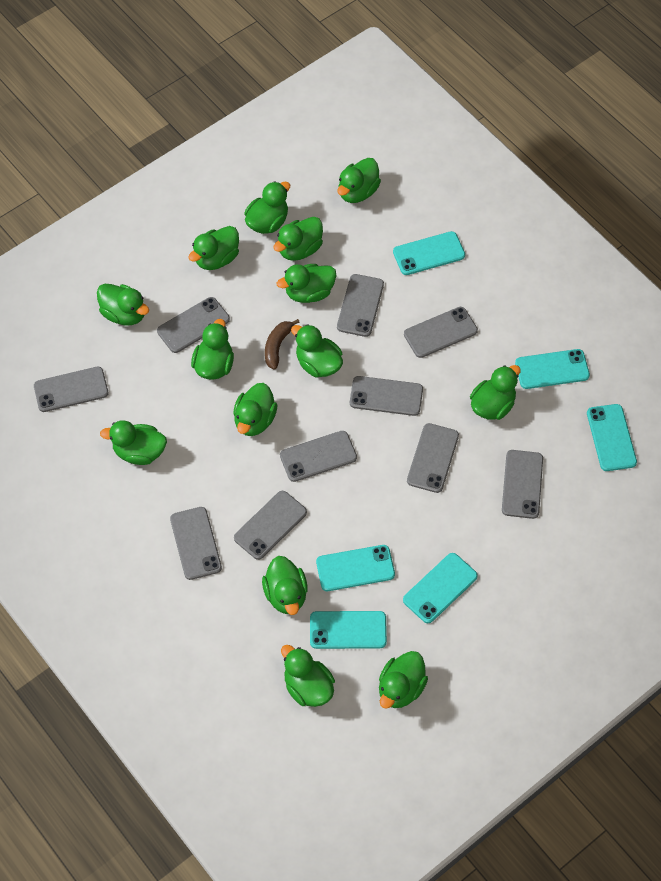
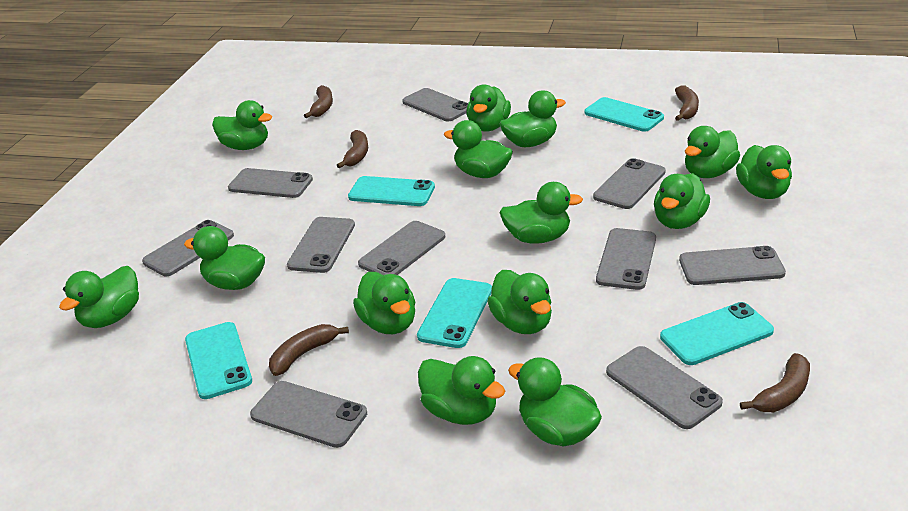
brown banana: 1 -> 5
turquoise phone: 6 -> 5

